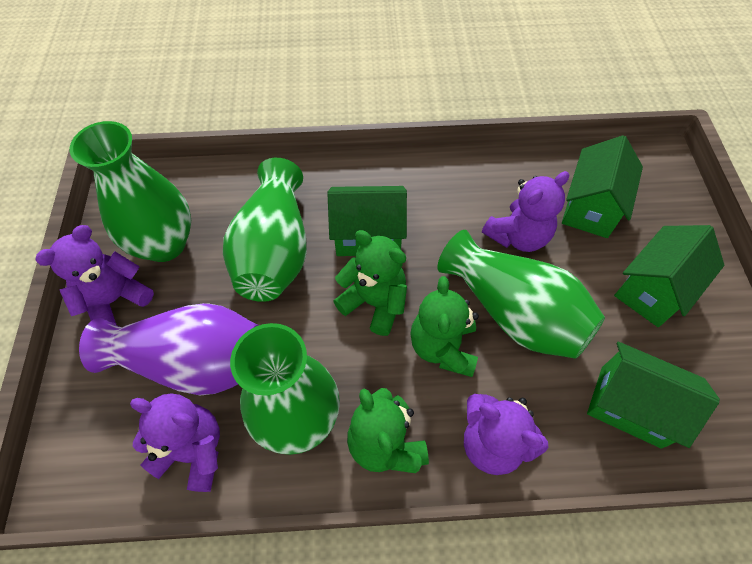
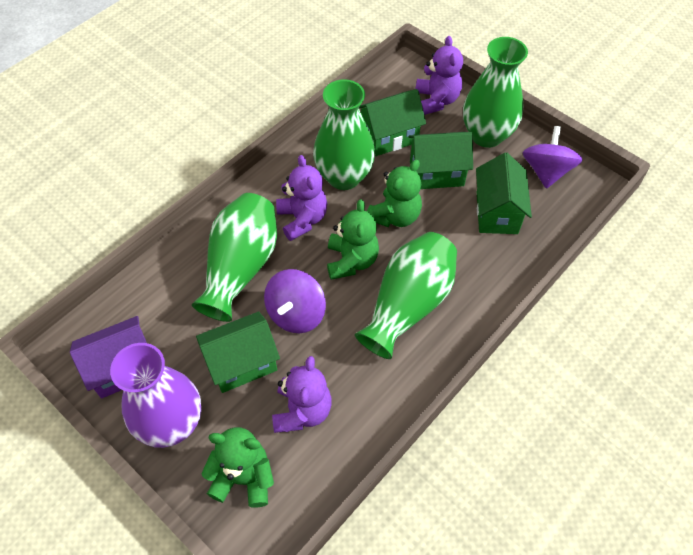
purple house: 0 -> 1
purple spinning top: 0 -> 2
purple teddy bear: 4 -> 3

